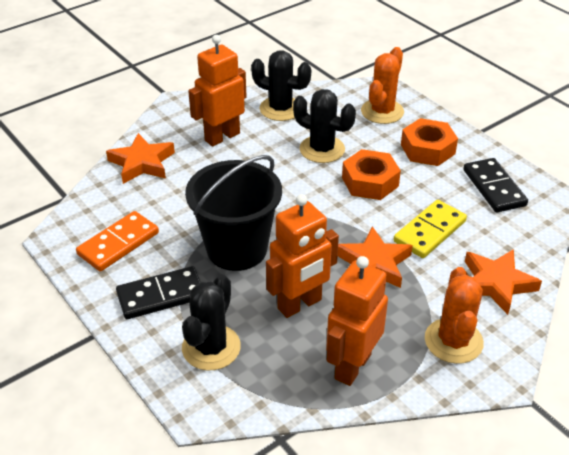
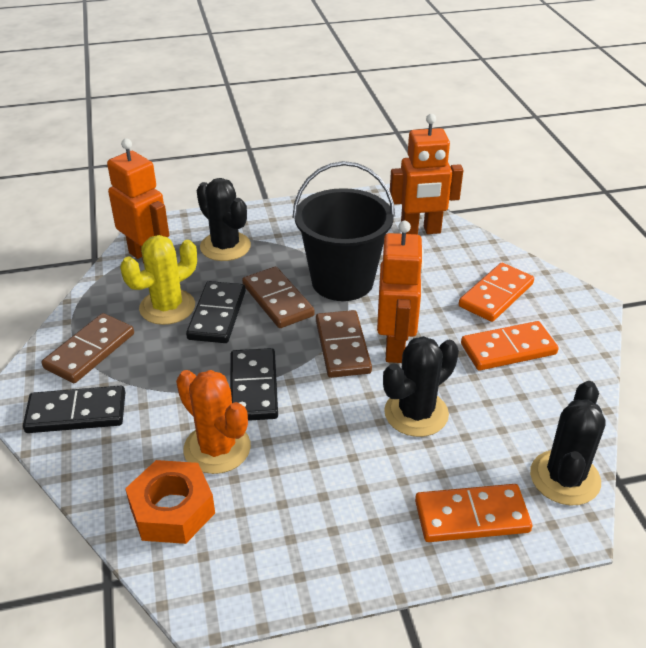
black domino: 2 -> 3
brown domino: 0 -> 3
orange cactus: 2 -> 1
orange domino: 1 -> 3
orange nut: 2 -> 1
orange star: 3 -> 0
yellow cactus: 0 -> 1
yellow domino: 1 -> 0

